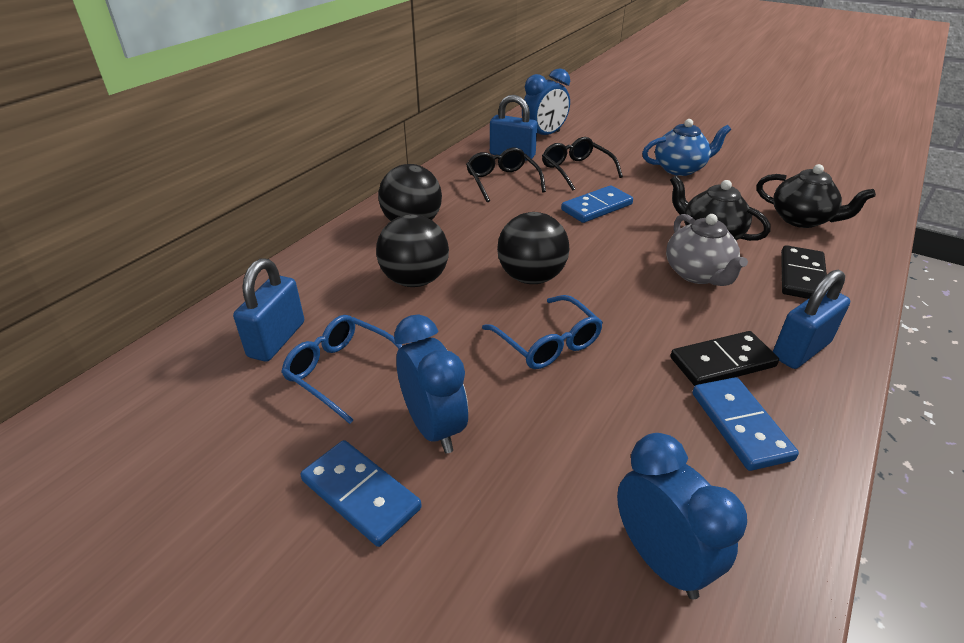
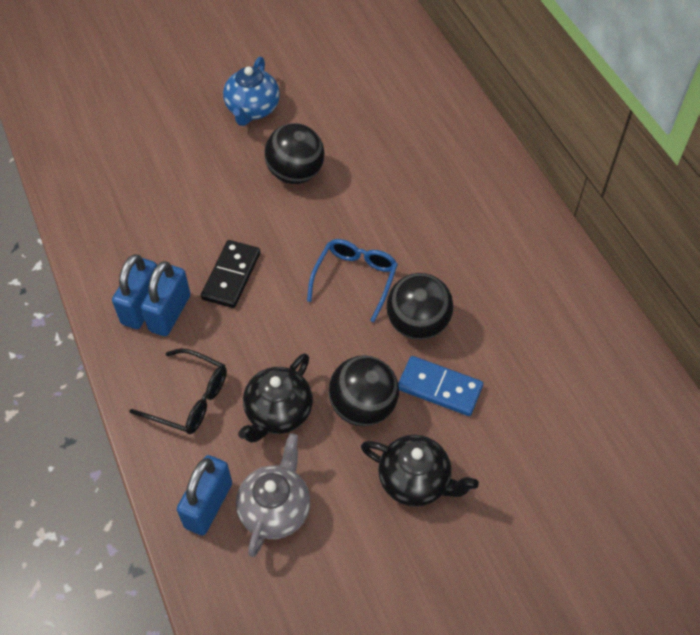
black domino: 2 -> 1
black glasses: 2 -> 1
blue clock: 3 -> 0
blue domino: 3 -> 1
blue glasses: 2 -> 1

